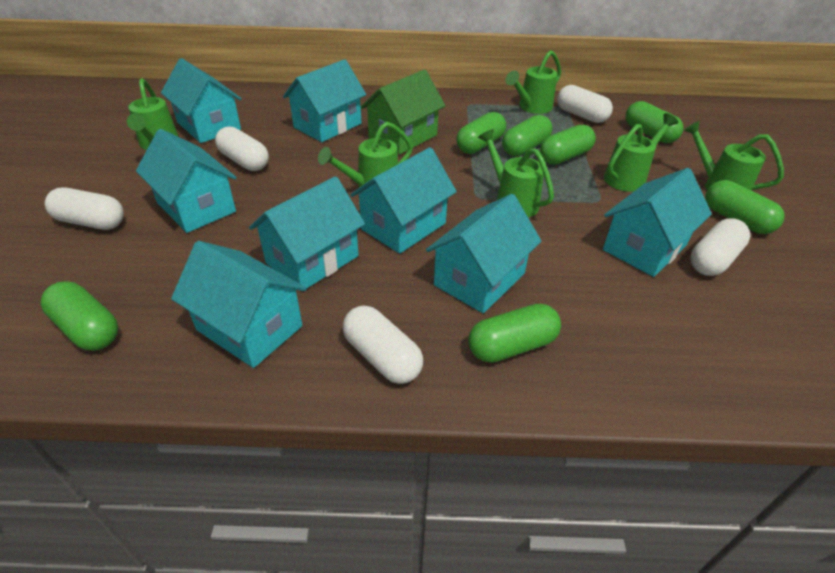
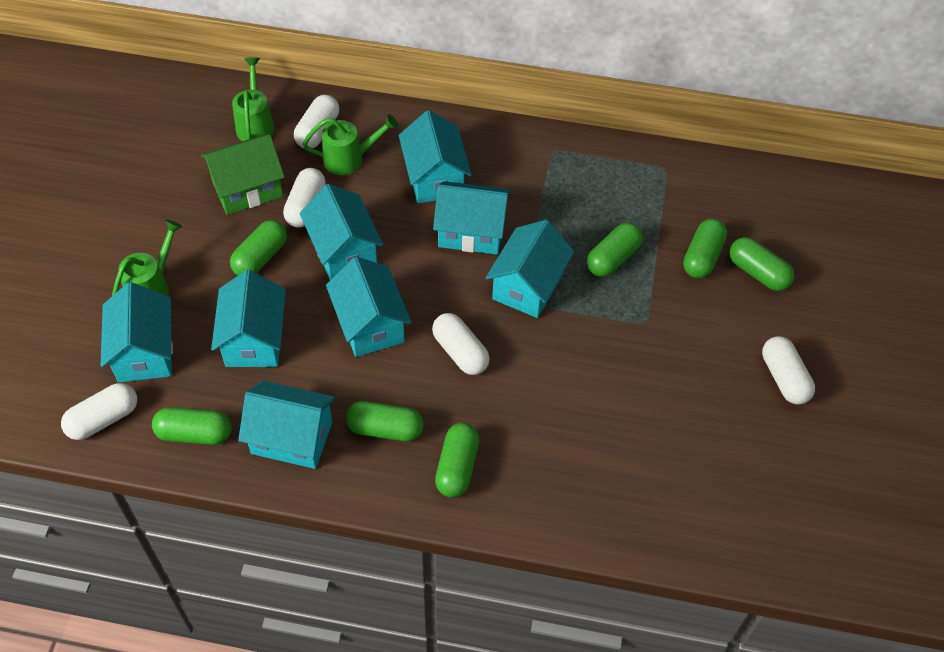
green watering can: 6 -> 3

